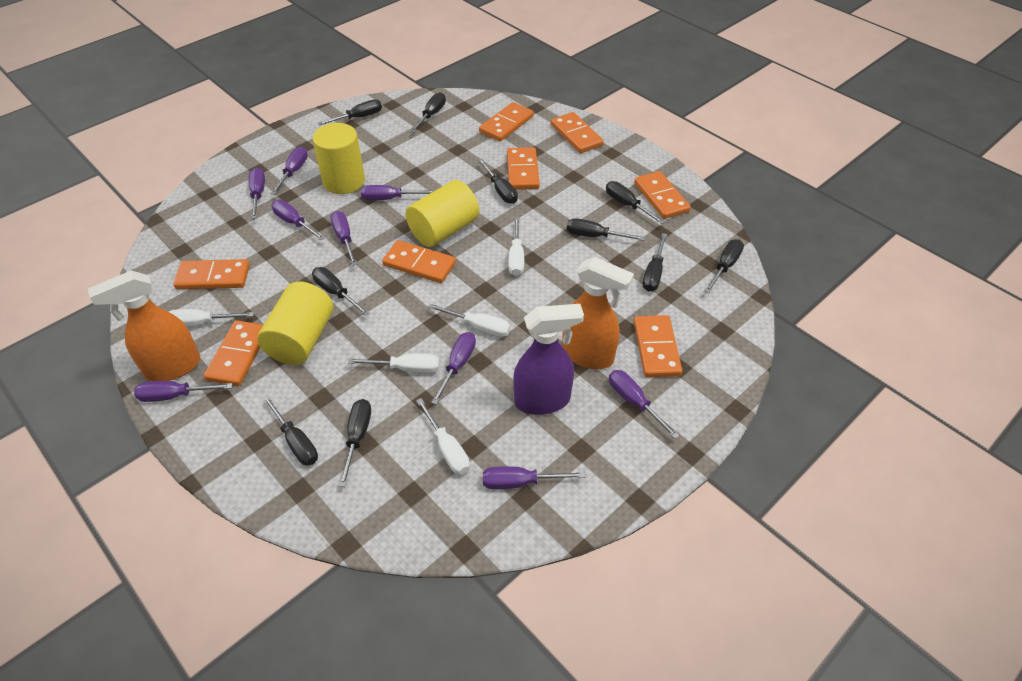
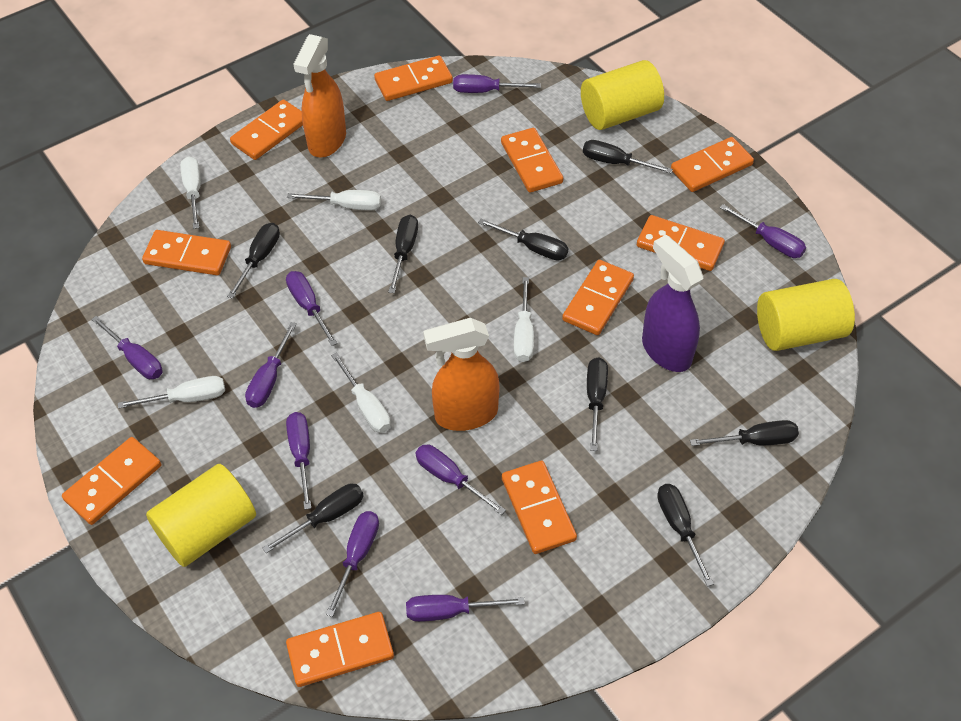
black screwdriver: 10 -> 8
orange domino: 8 -> 10

